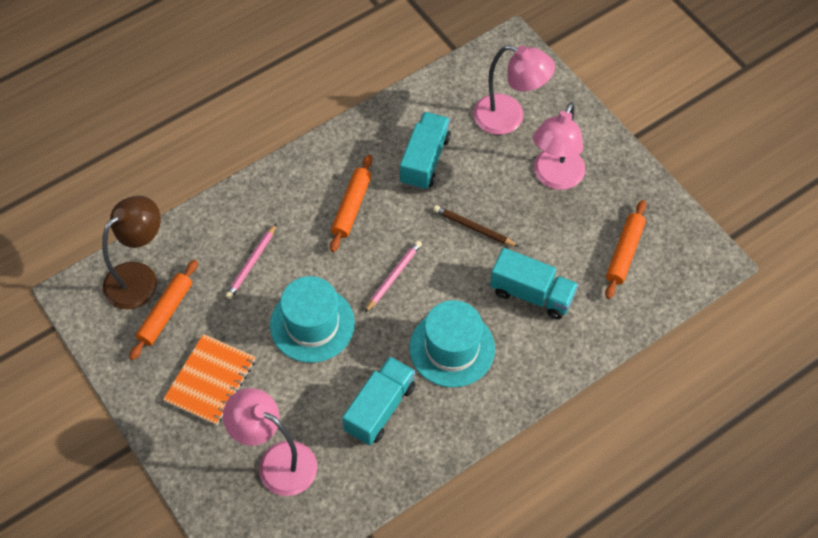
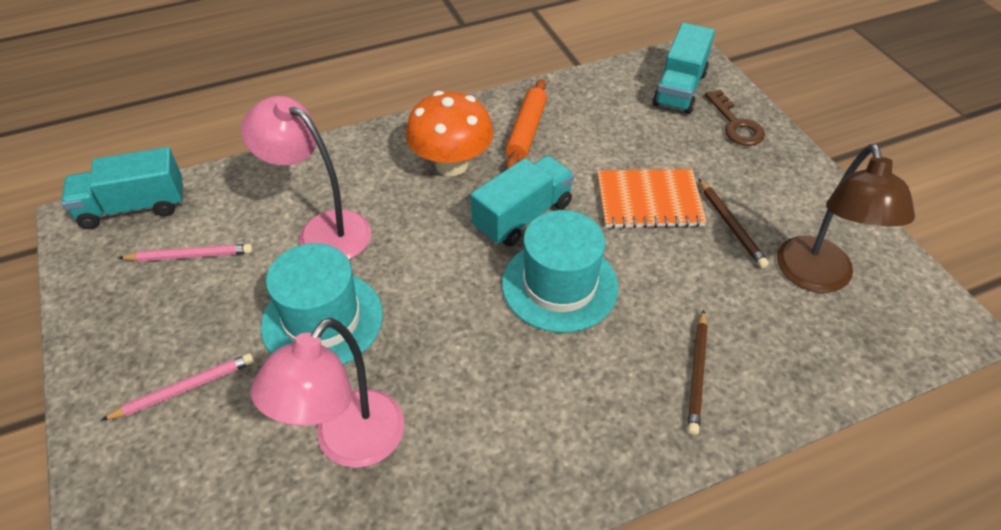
brown key: 0 -> 1
brown pencil: 1 -> 2
orange mushroom: 0 -> 1
orange rolling pin: 3 -> 1
pink lamp: 3 -> 2

